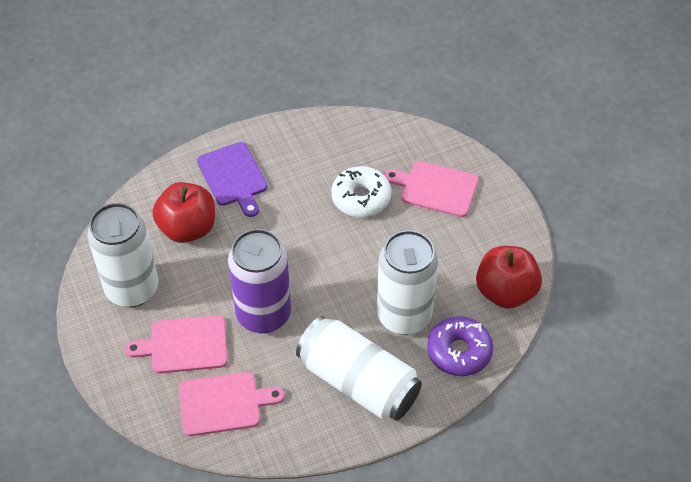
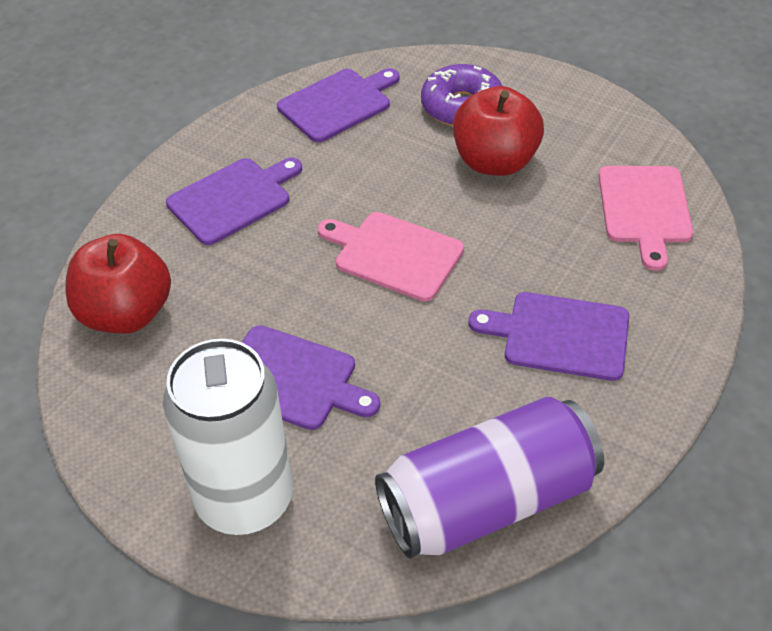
pink cutting board: 3 -> 2
purple cutting board: 1 -> 4
white can: 3 -> 1
white donut: 1 -> 0

